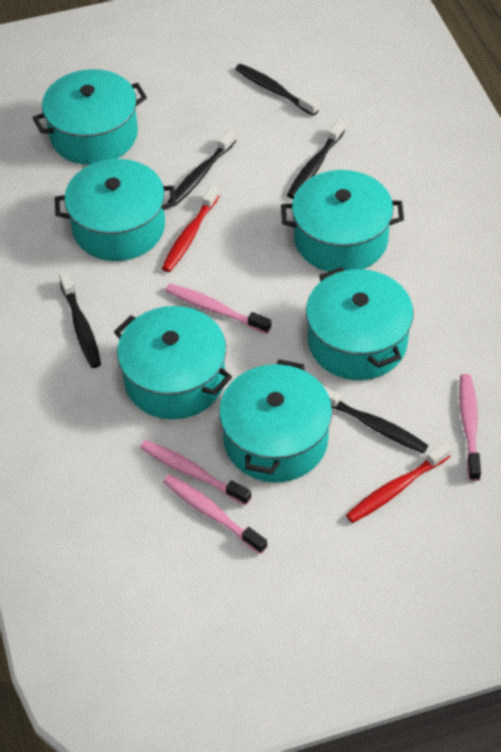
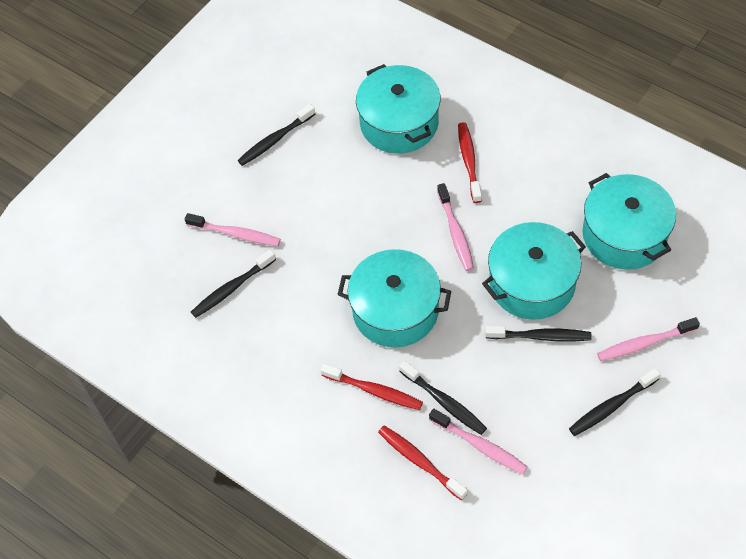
red toothbrush: 2 -> 3
turquoise pot: 6 -> 4

